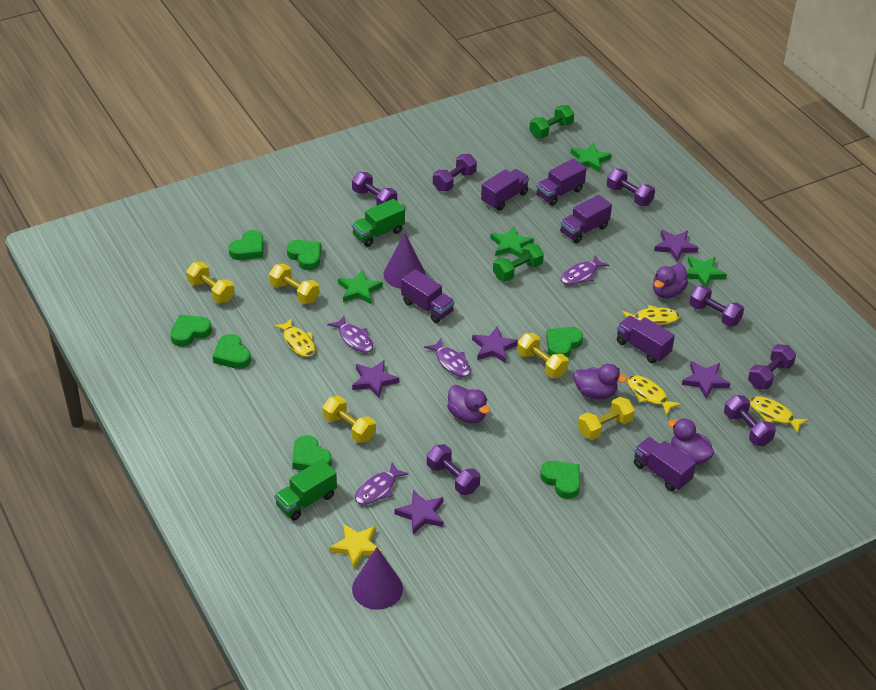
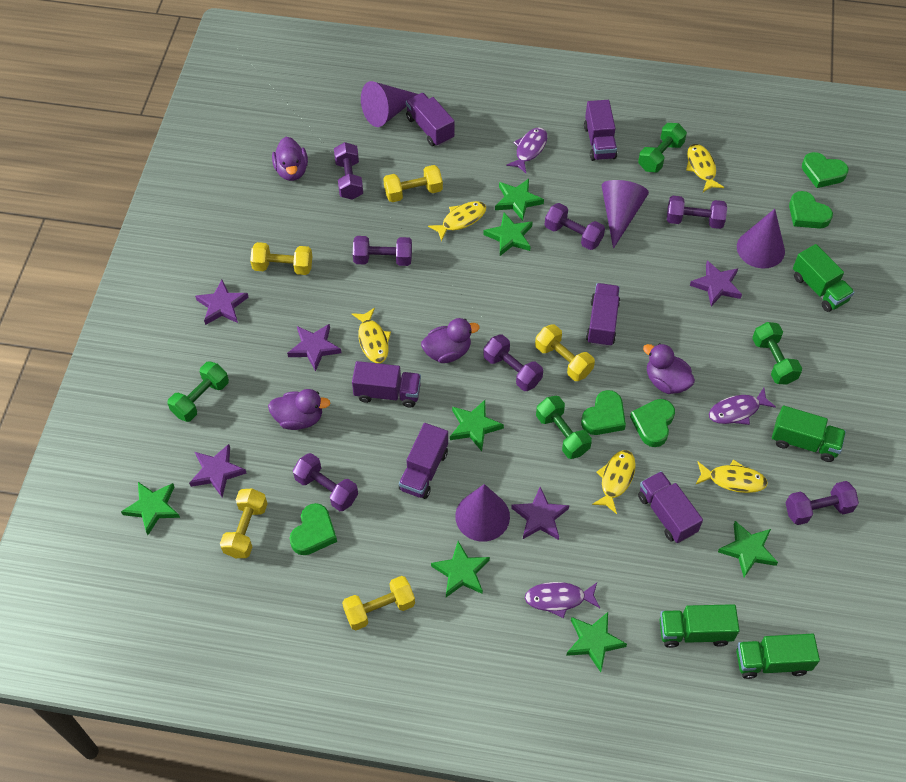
green dumbbell: 2 -> 4
green heart: 7 -> 5
green star: 4 -> 7
green truck: 2 -> 4
purple cone: 2 -> 4
purple fish: 4 -> 3
yellow fish: 4 -> 5
yellow star: 1 -> 0

